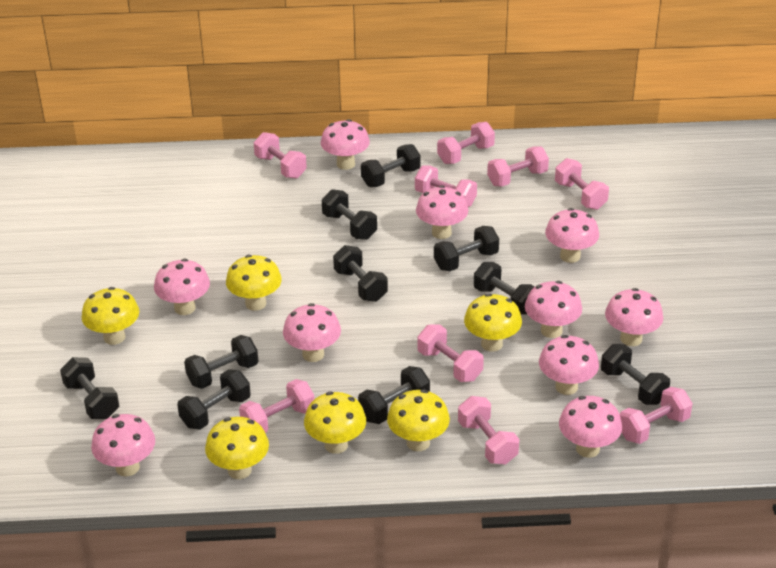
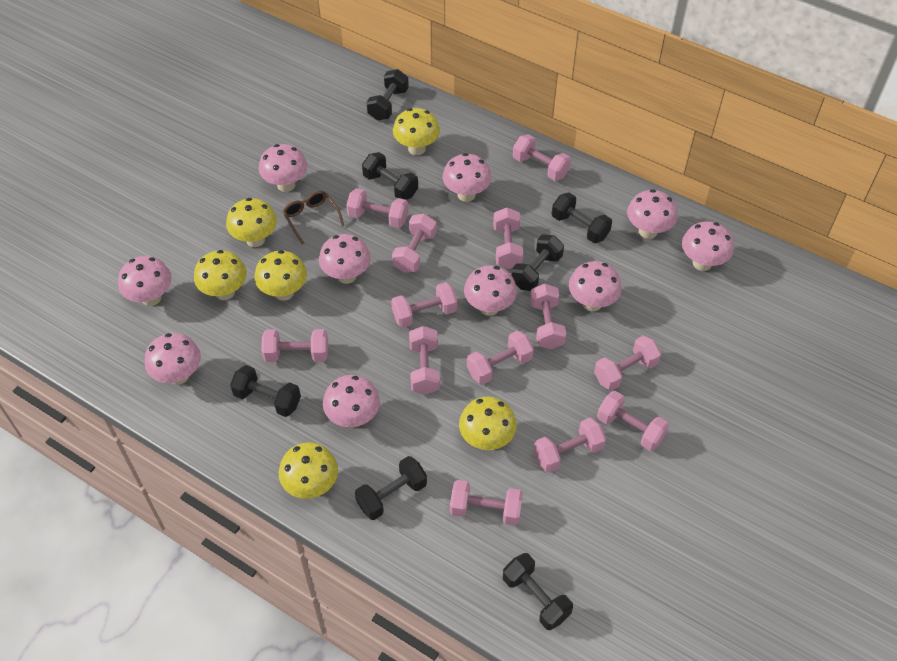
black dumbbell: 10 -> 7
brown glasses: 0 -> 1
pink dumbbell: 9 -> 13

